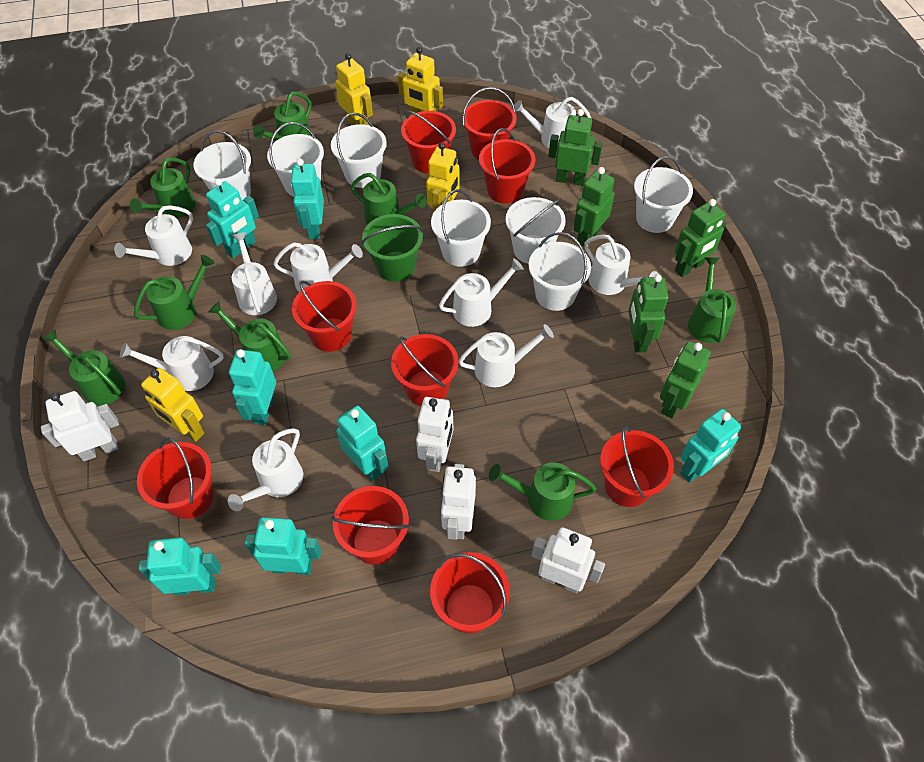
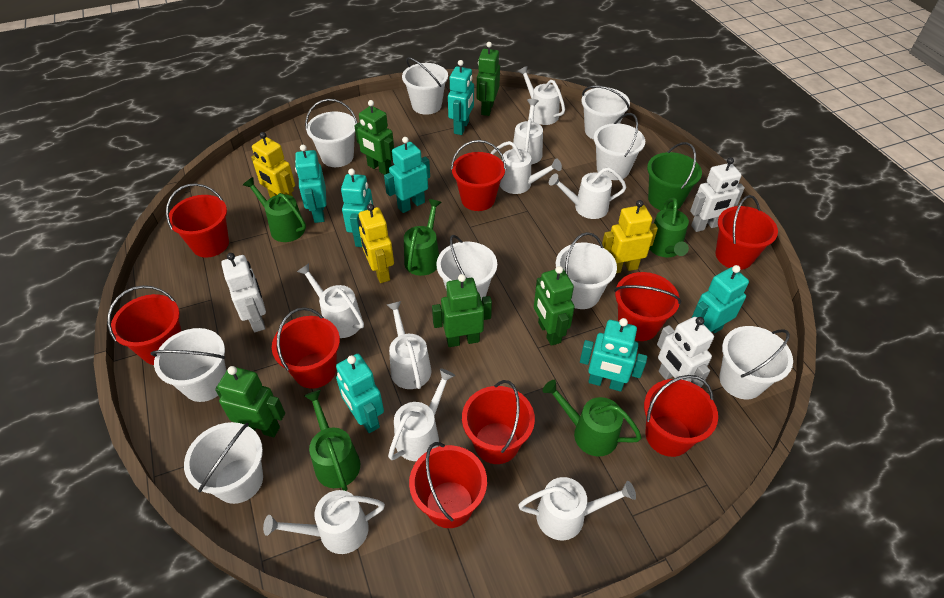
green watering can: 8 -> 5
white bucket: 7 -> 9
white robot: 4 -> 3
yellow robot: 4 -> 3

